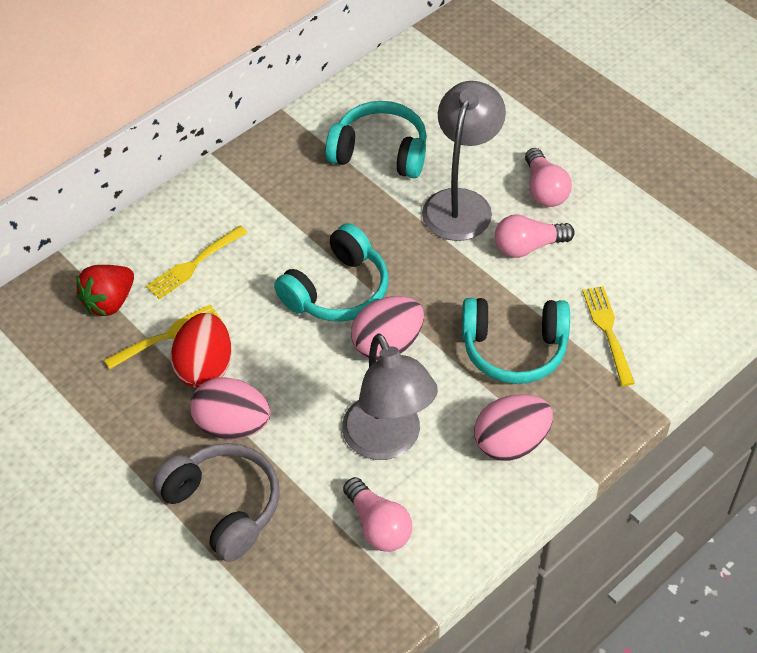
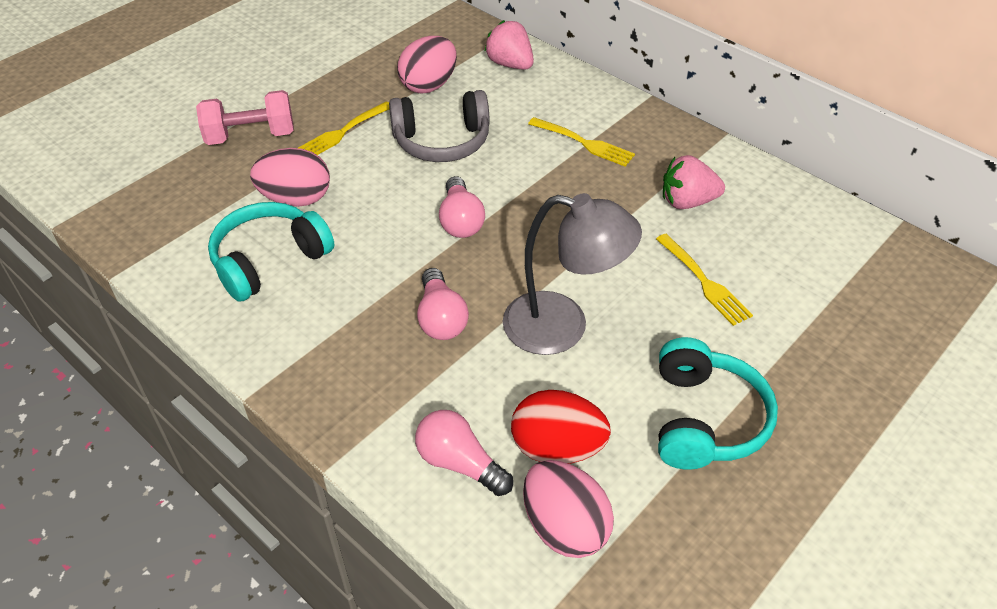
grey lamp: 2 -> 1
pink dumbbell: 0 -> 1
pink strawberry: 0 -> 2
red strawberry: 1 -> 0
turquoise headphones: 3 -> 2

